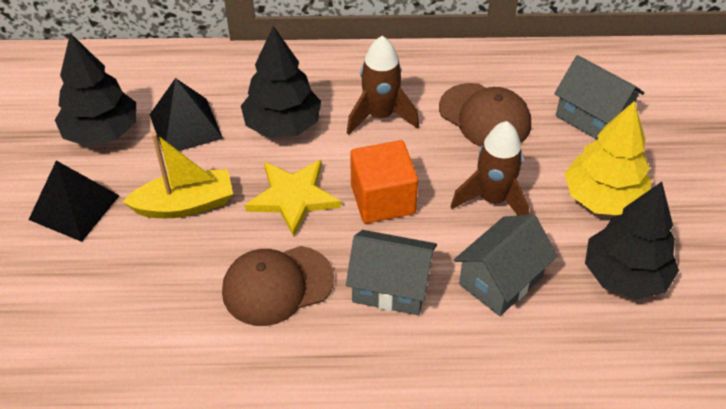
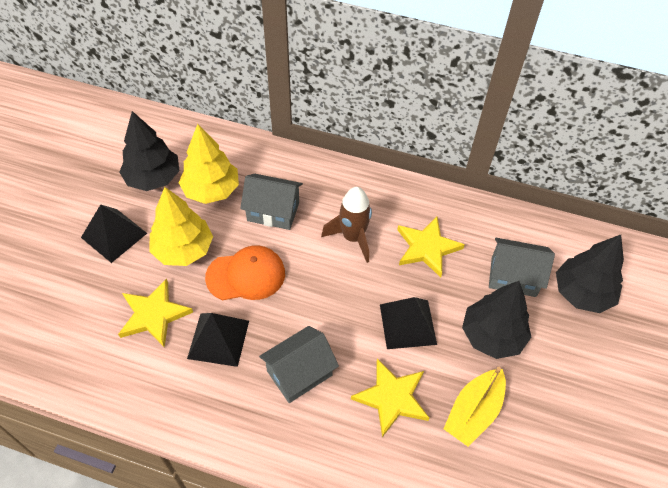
black pyramid: 2 -> 3
brown cap: 2 -> 0
brown rocket: 2 -> 1
orange cap: 0 -> 1
orange cube: 1 -> 0
yellow star: 1 -> 3
yellow tree: 1 -> 2

